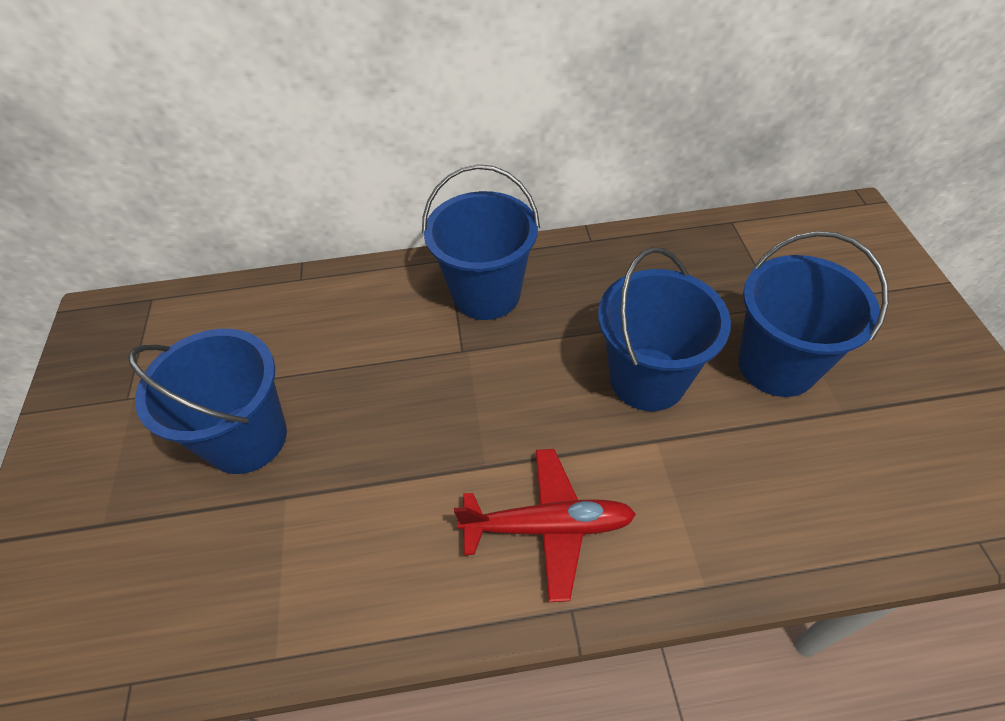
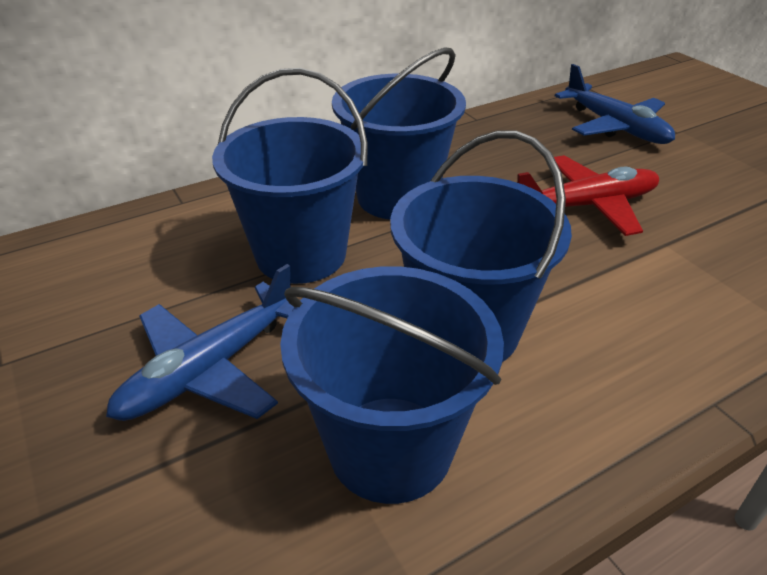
blue plane: 0 -> 2

